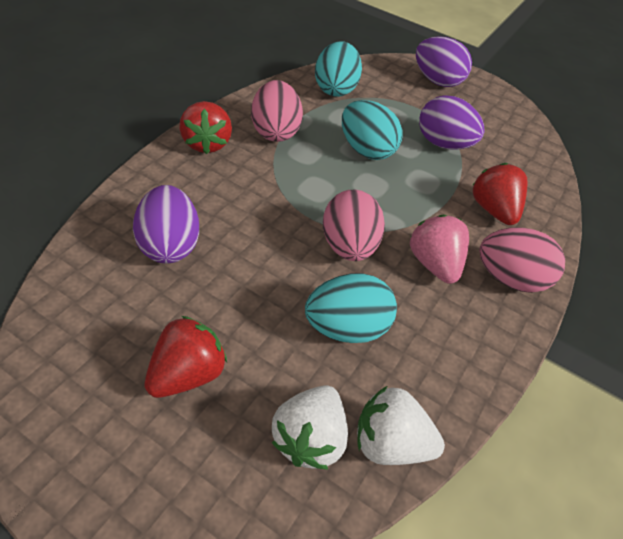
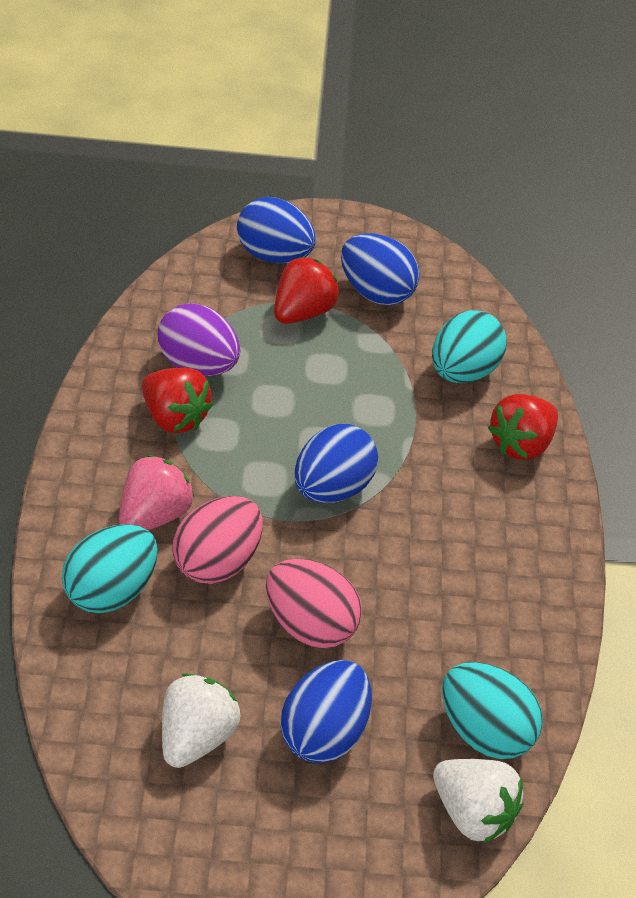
blue egg: 0 -> 4
pink egg: 3 -> 2
purple egg: 3 -> 1

